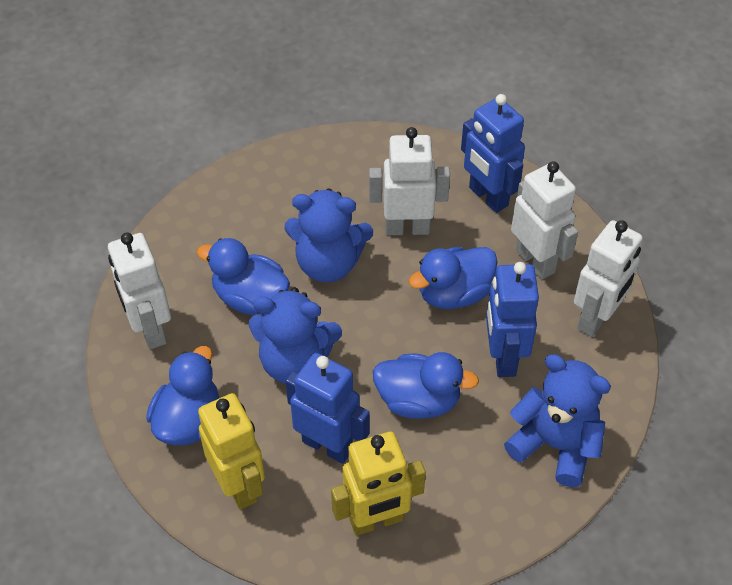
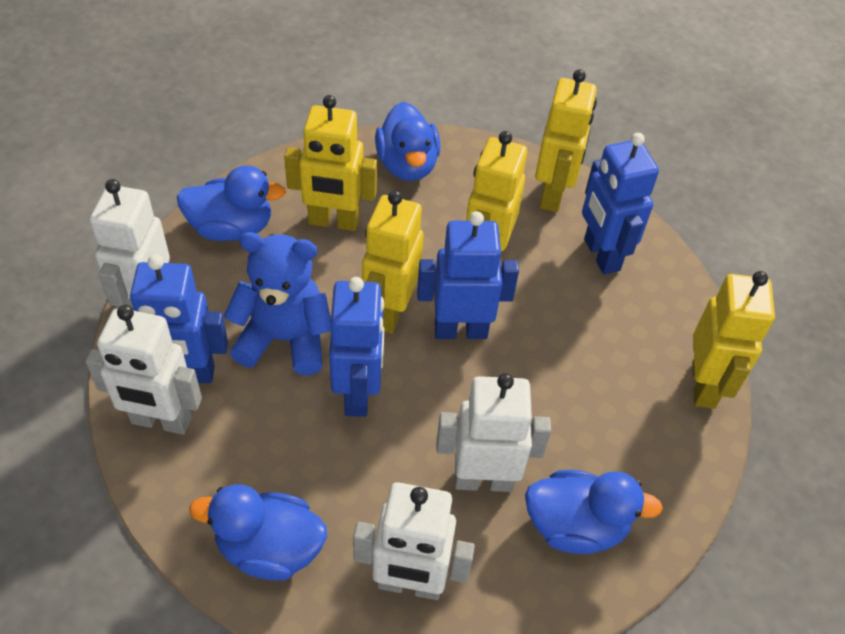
blue robot: 3 -> 4
blue teddy bear: 3 -> 1
yellow robot: 2 -> 5

